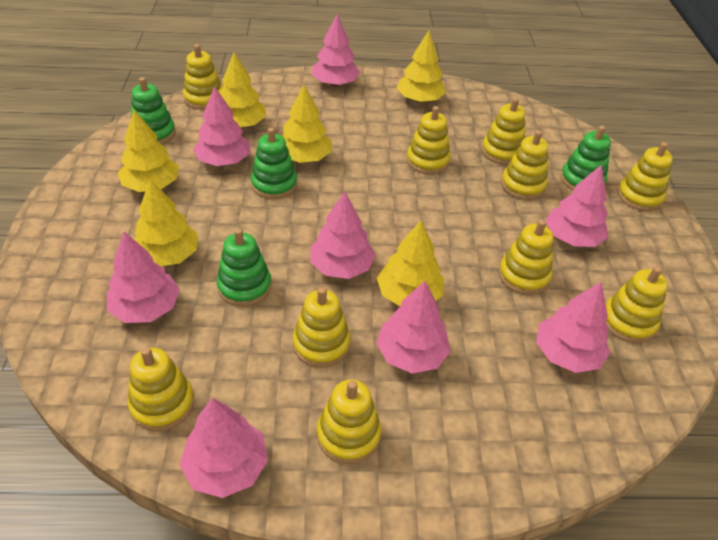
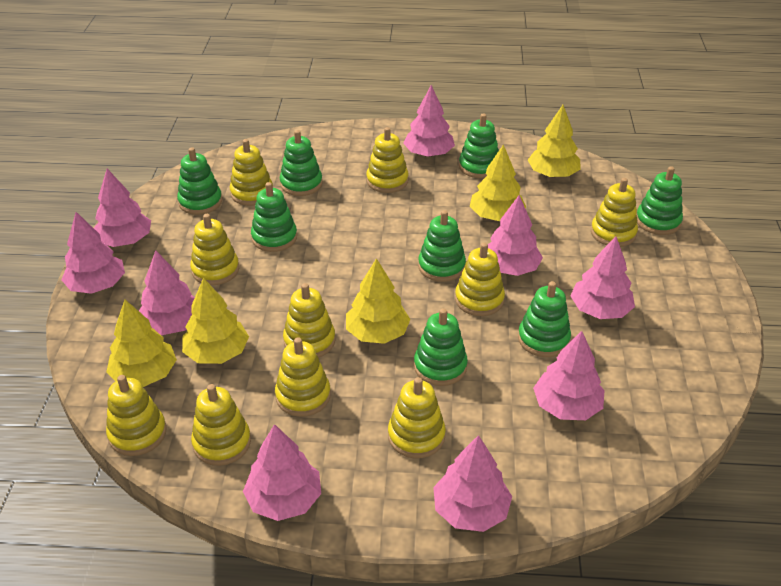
green stacking toy: 4 -> 8
pink tree: 8 -> 9
yellow tree: 6 -> 5

